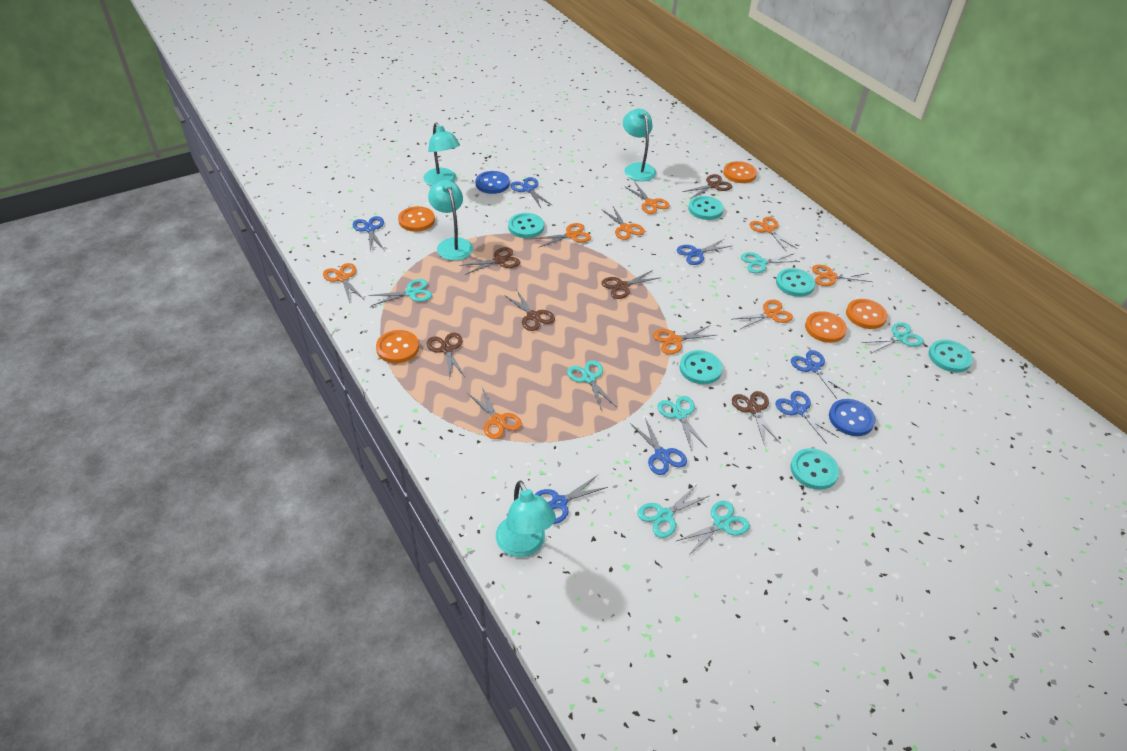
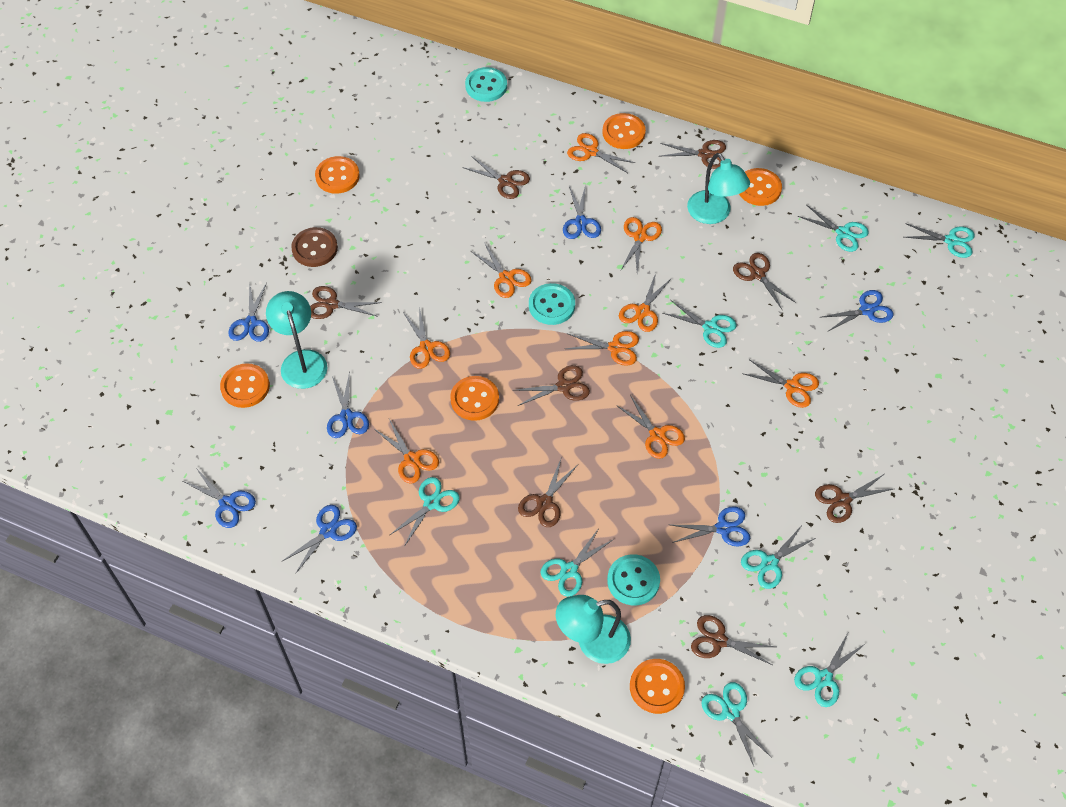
blue button: 2 -> 0
brown button: 0 -> 1
brown scissors: 6 -> 8
orange button: 5 -> 6
turquoise button: 6 -> 3
turquoise lamp: 4 -> 3
turquoise scissors: 7 -> 8

